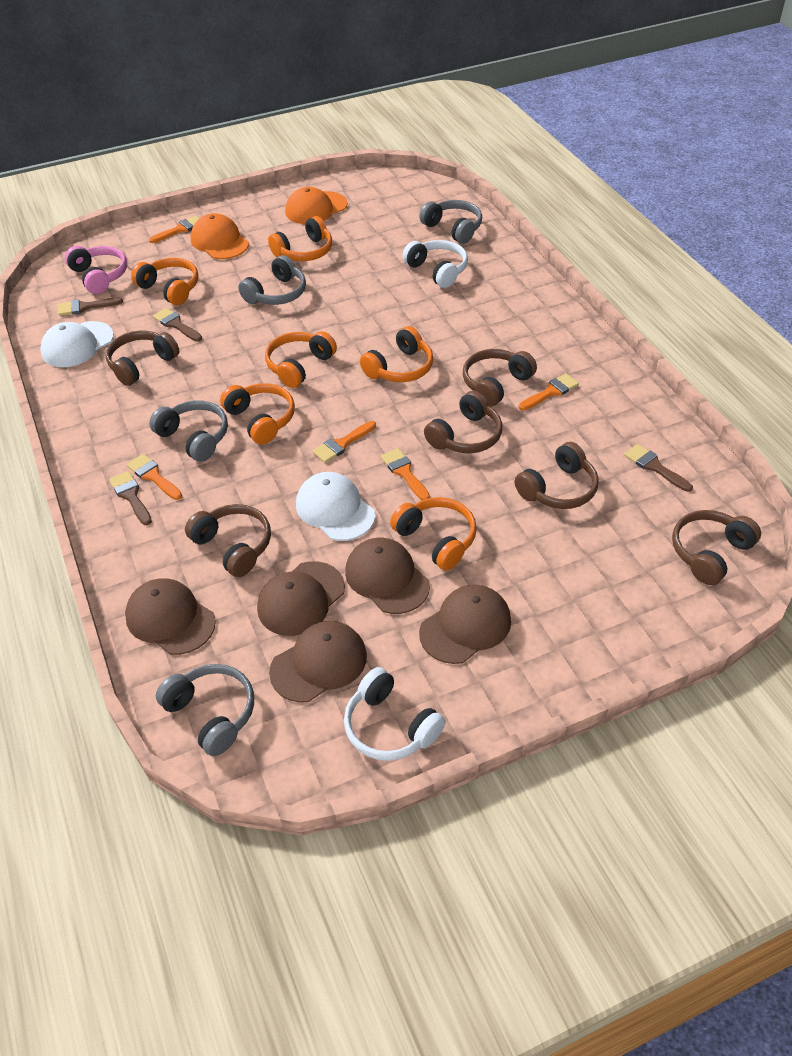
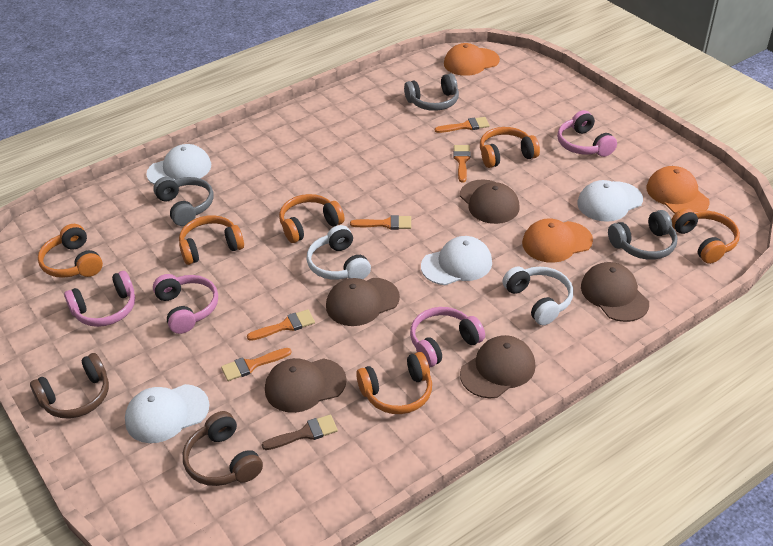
brown brush: 4 -> 1
brown headphones: 6 -> 2
grey headphones: 4 -> 3
orange cap: 2 -> 3
pink headphones: 1 -> 4
white cap: 2 -> 4

